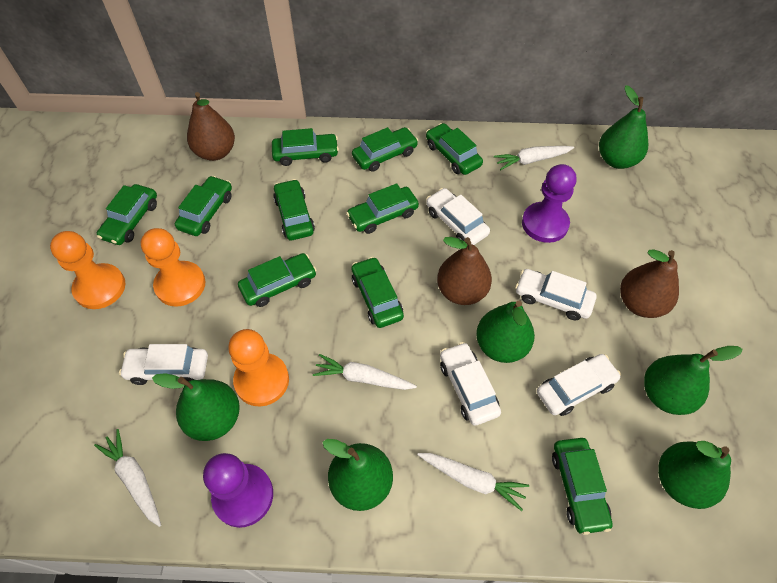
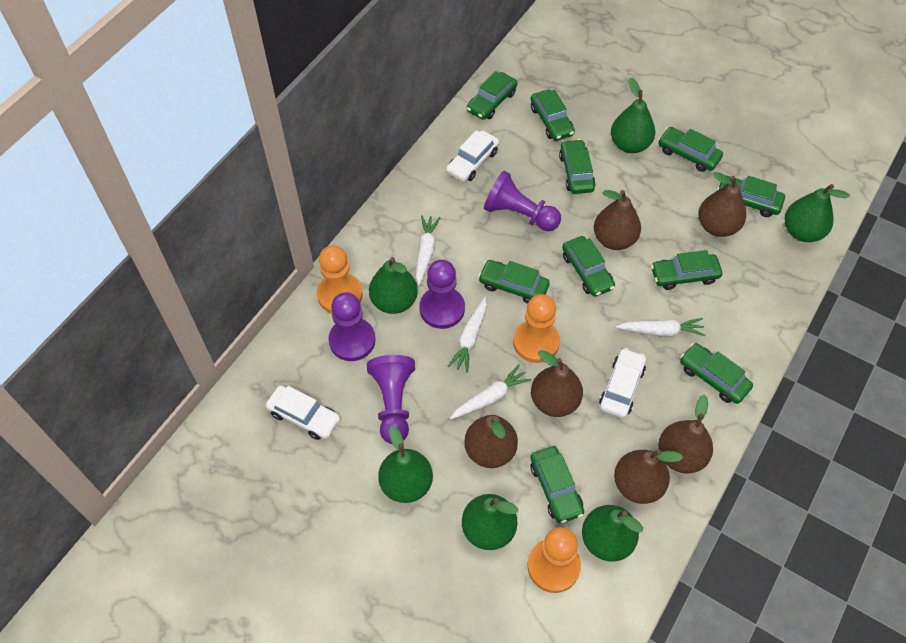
brown pear: 3 -> 6
purple pawn: 2 -> 4
white car: 5 -> 3

